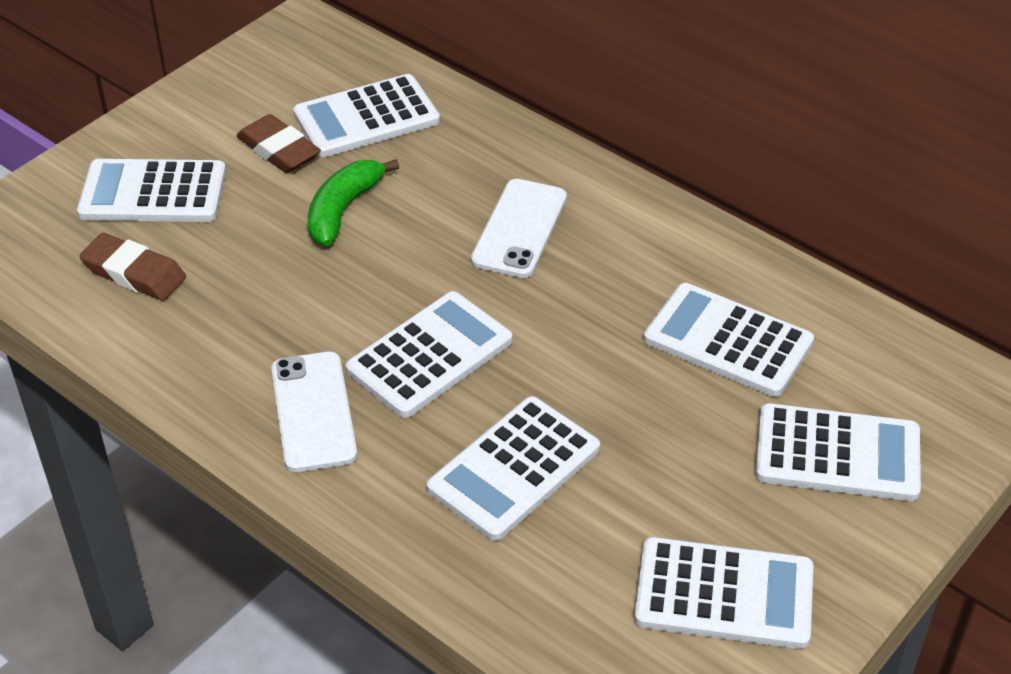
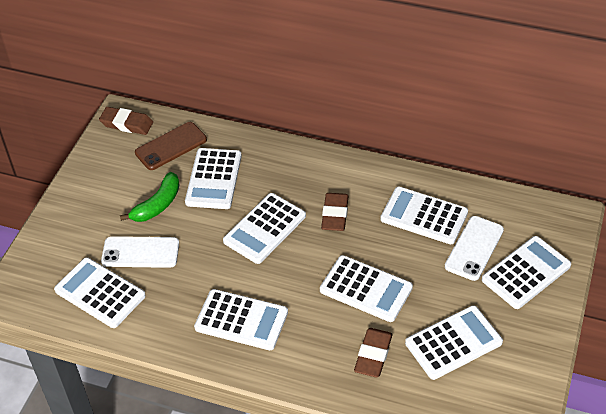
brown eraser: 2 -> 3
brown phone: 0 -> 1
white calculator: 7 -> 8

